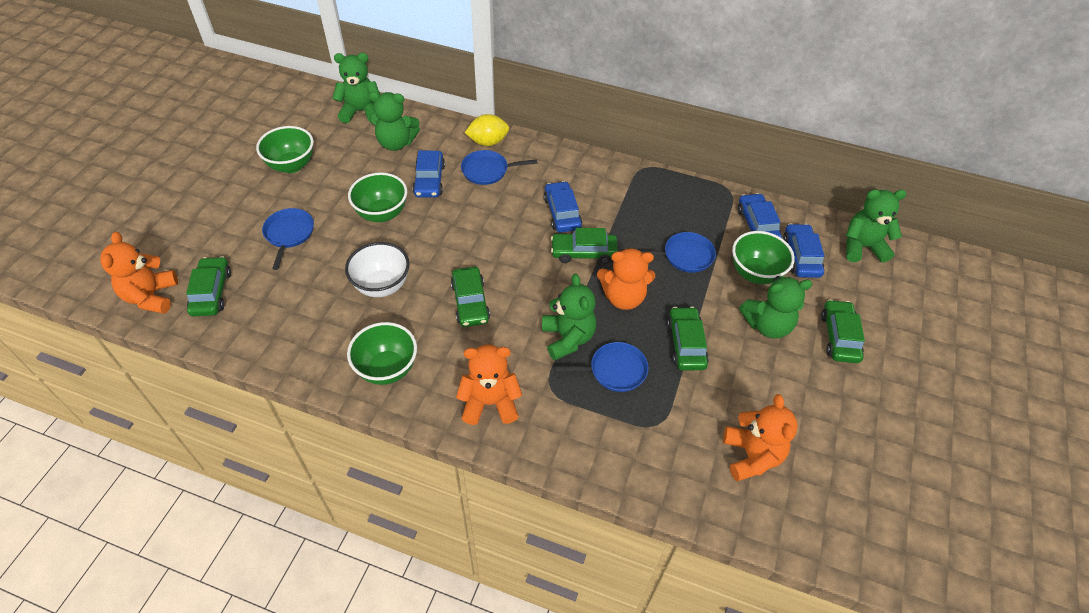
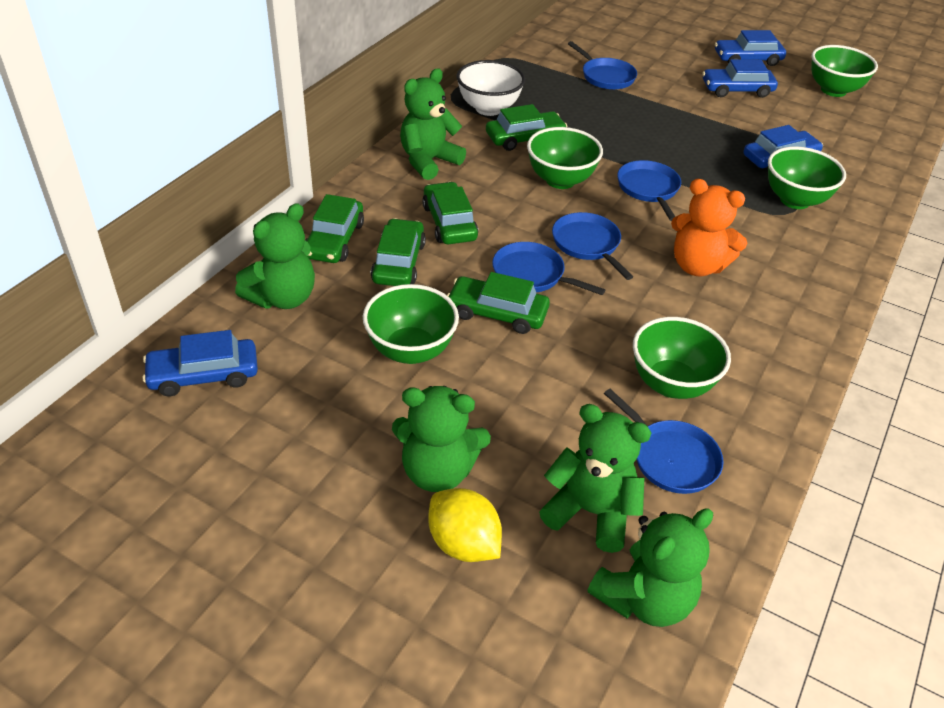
blue pan: 4 -> 5
green bowl: 4 -> 5
orange teddy bear: 4 -> 1

